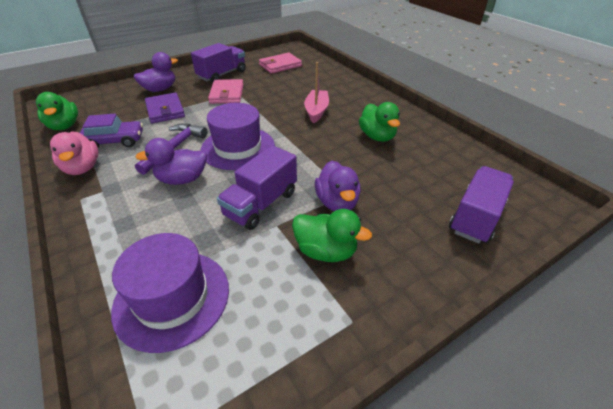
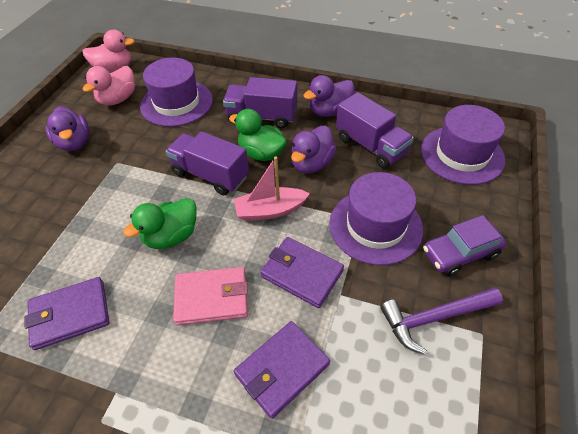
green duck: 3 -> 2
pink duck: 1 -> 2
pink wallet: 2 -> 1
purple hat: 2 -> 3
purple wallet: 1 -> 3

